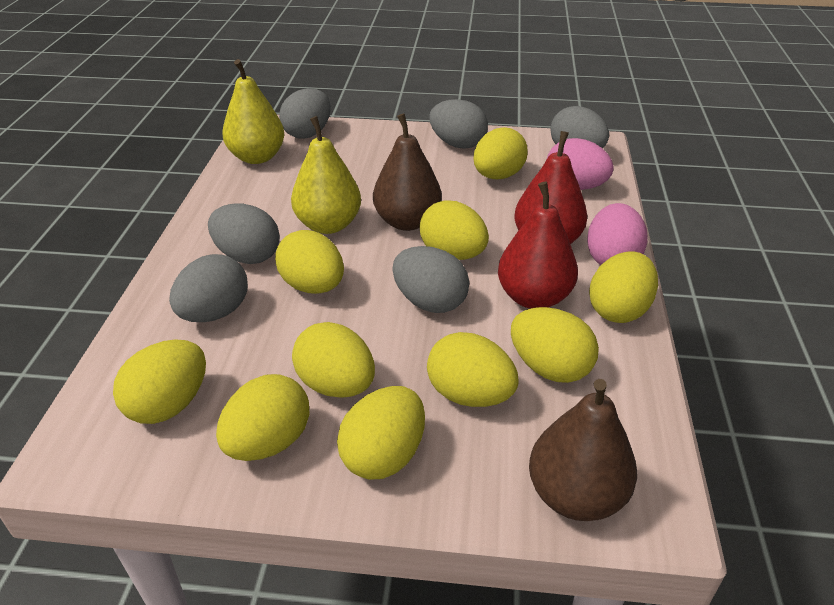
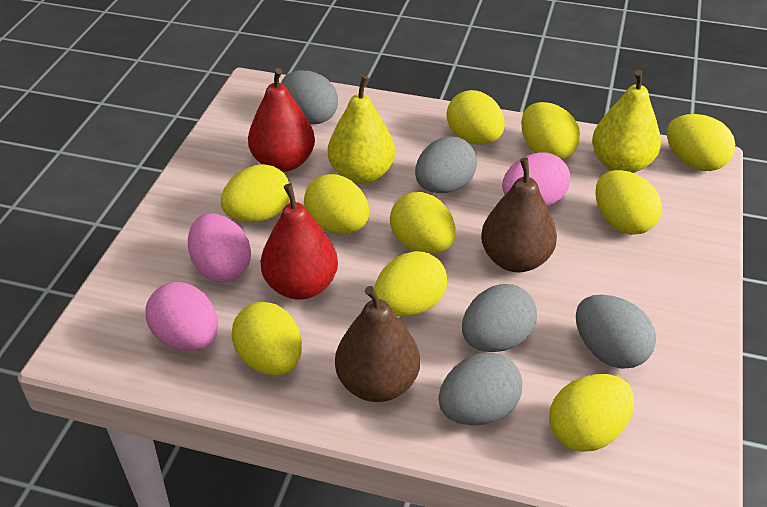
grey egg: 6 -> 5
pink egg: 2 -> 3

